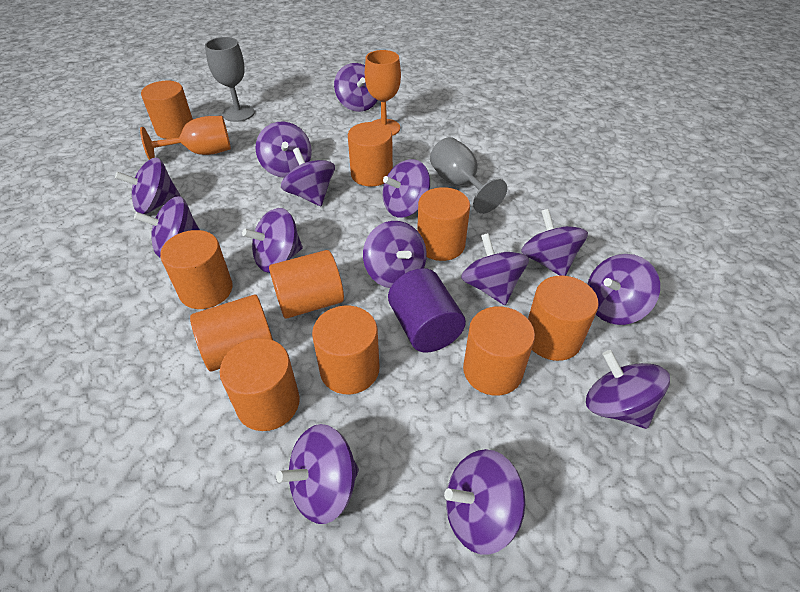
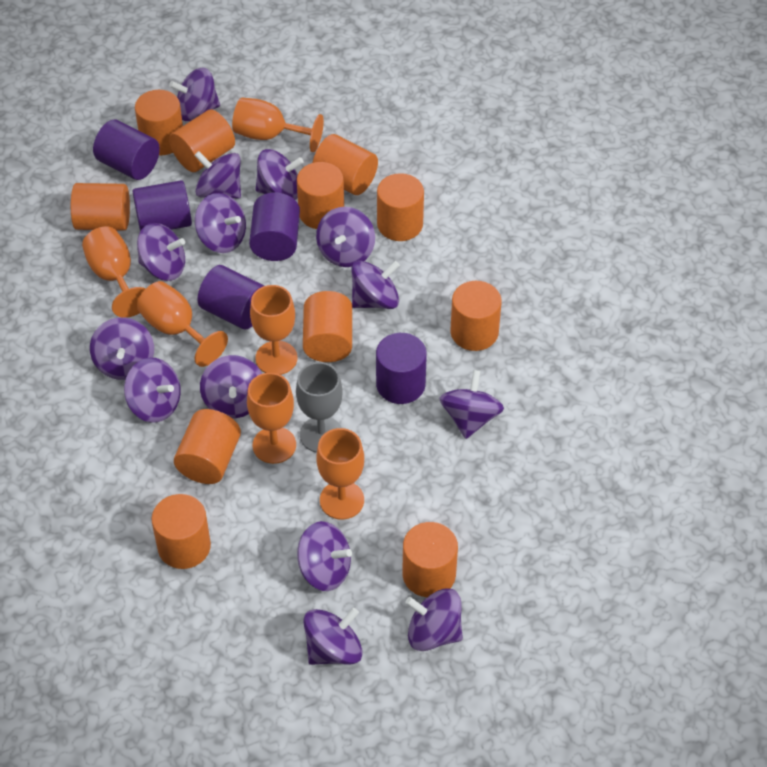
grey goblet: 2 -> 1
orange cylinder: 10 -> 11
orange goblet: 2 -> 6
purple cylinder: 1 -> 5

